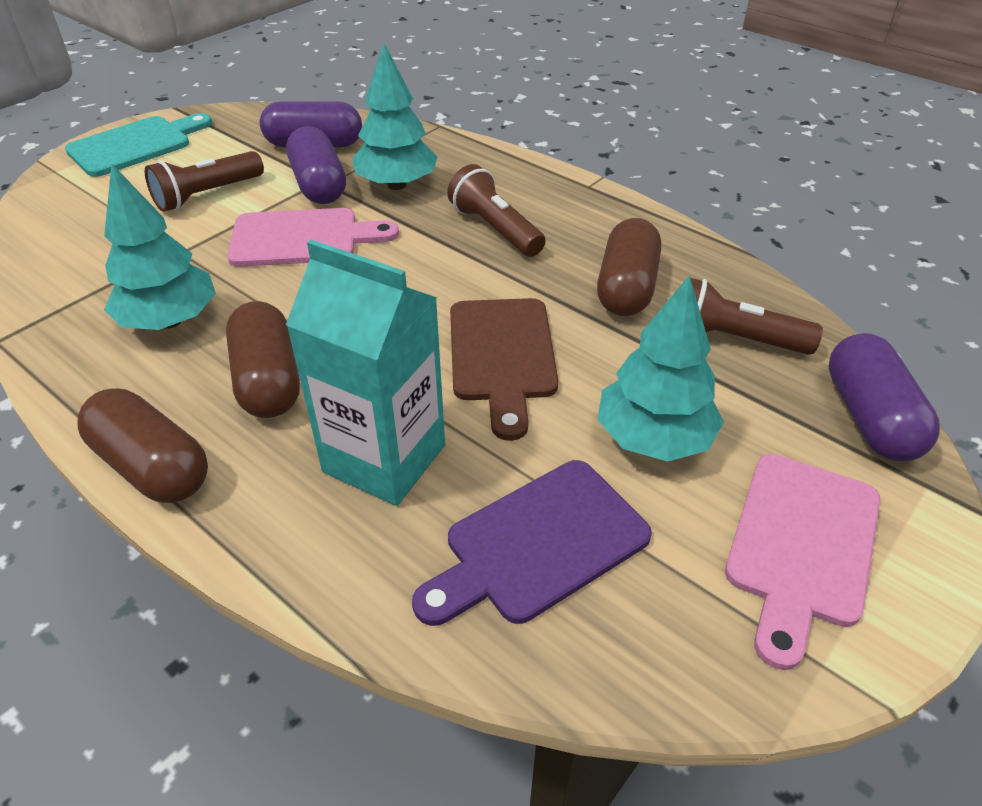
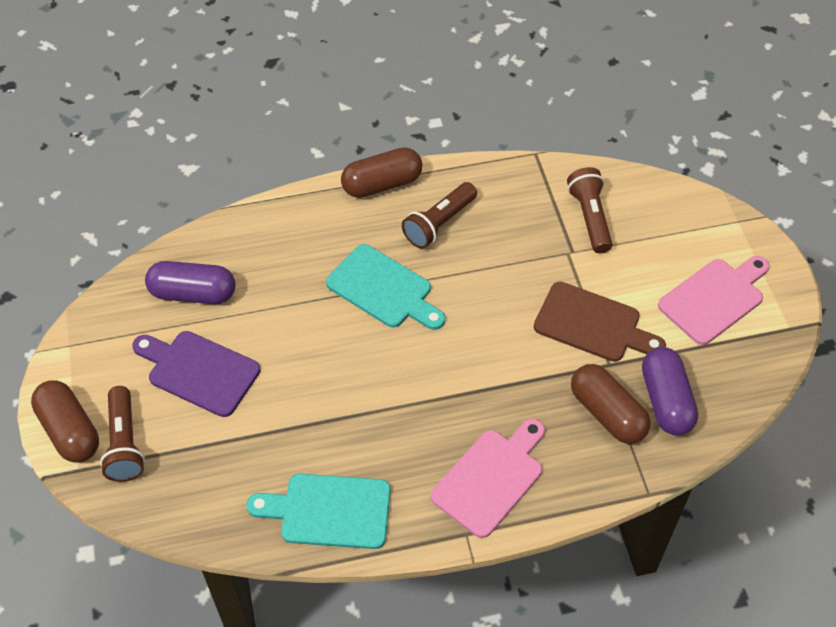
purple capsule: 3 -> 2
turquoise carton: 1 -> 0
turquoise cutting board: 1 -> 2
turquoise tree: 3 -> 0

